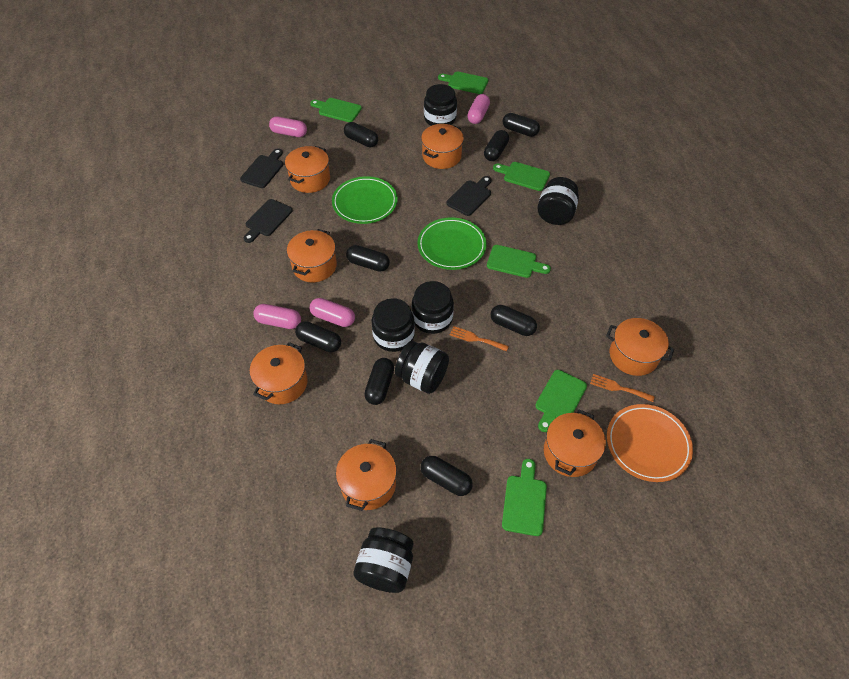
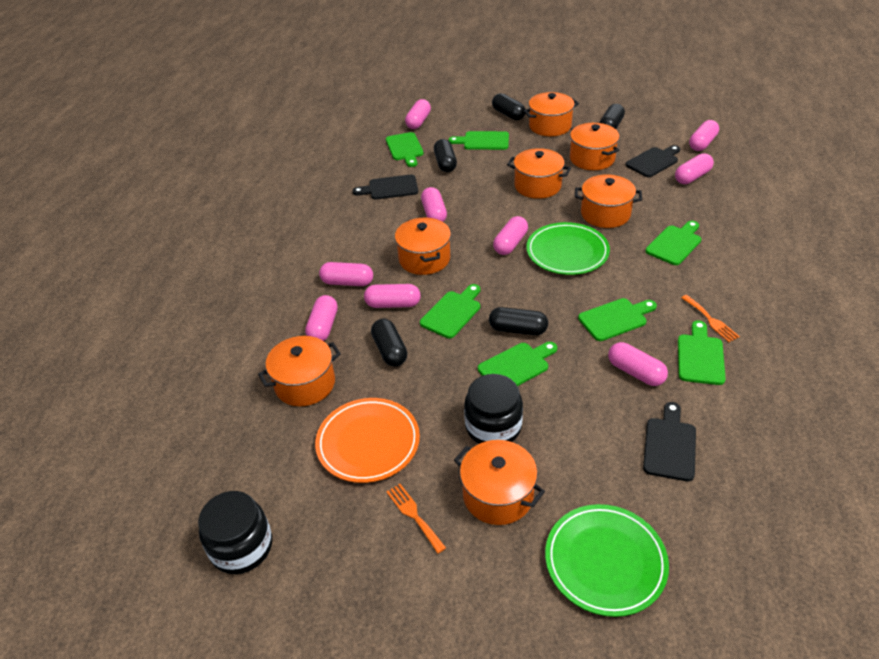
black capsule: 8 -> 5
black jar: 6 -> 2
green cutting board: 6 -> 7
pink capsule: 4 -> 9

